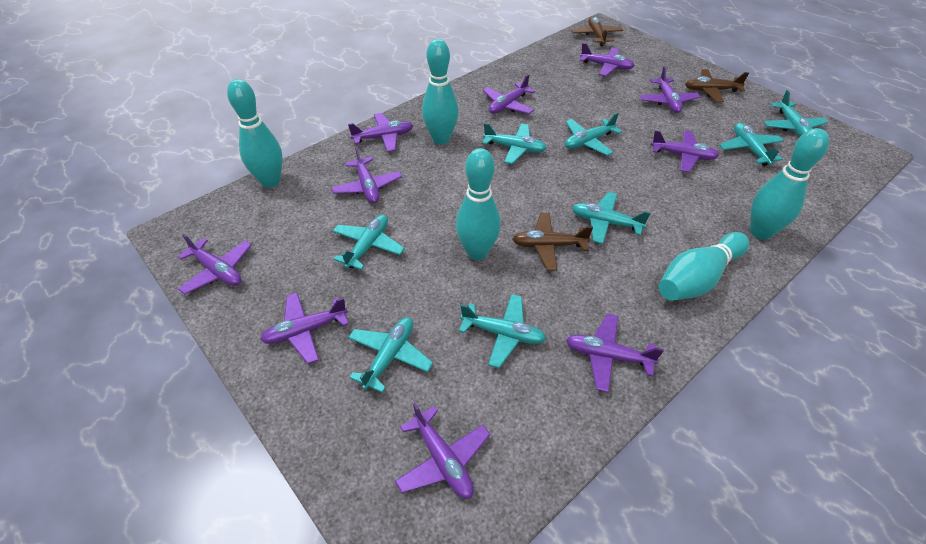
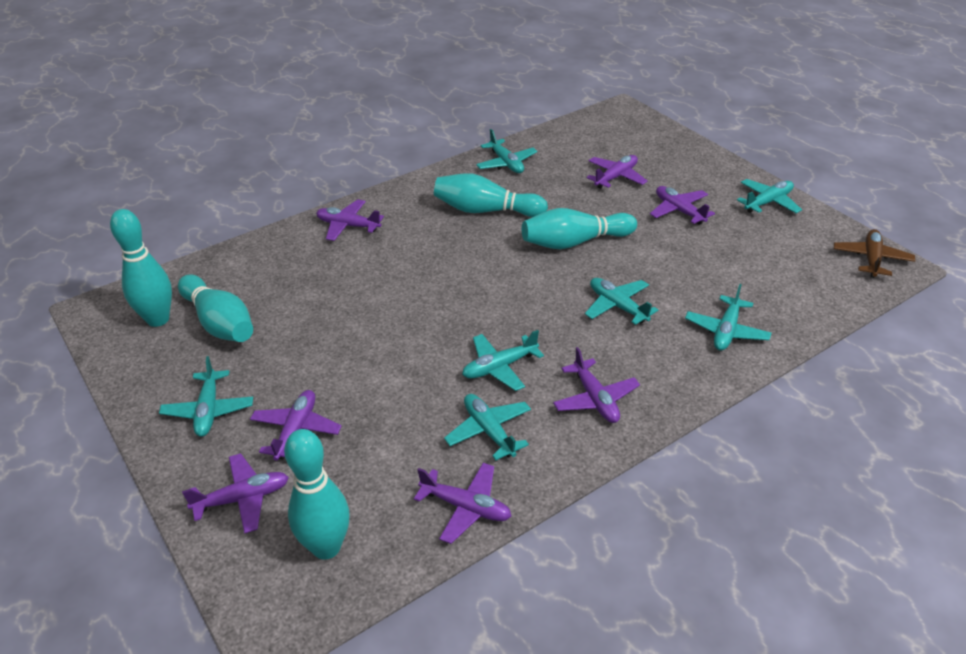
brown plane: 3 -> 1
purple plane: 10 -> 7
turquoise plane: 8 -> 7

